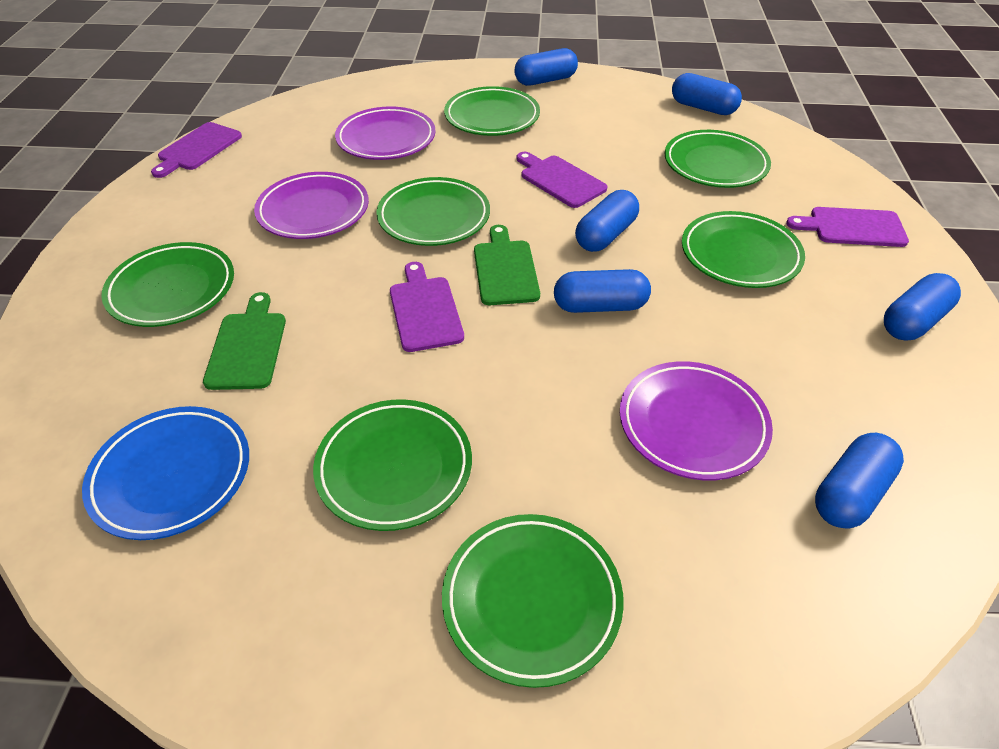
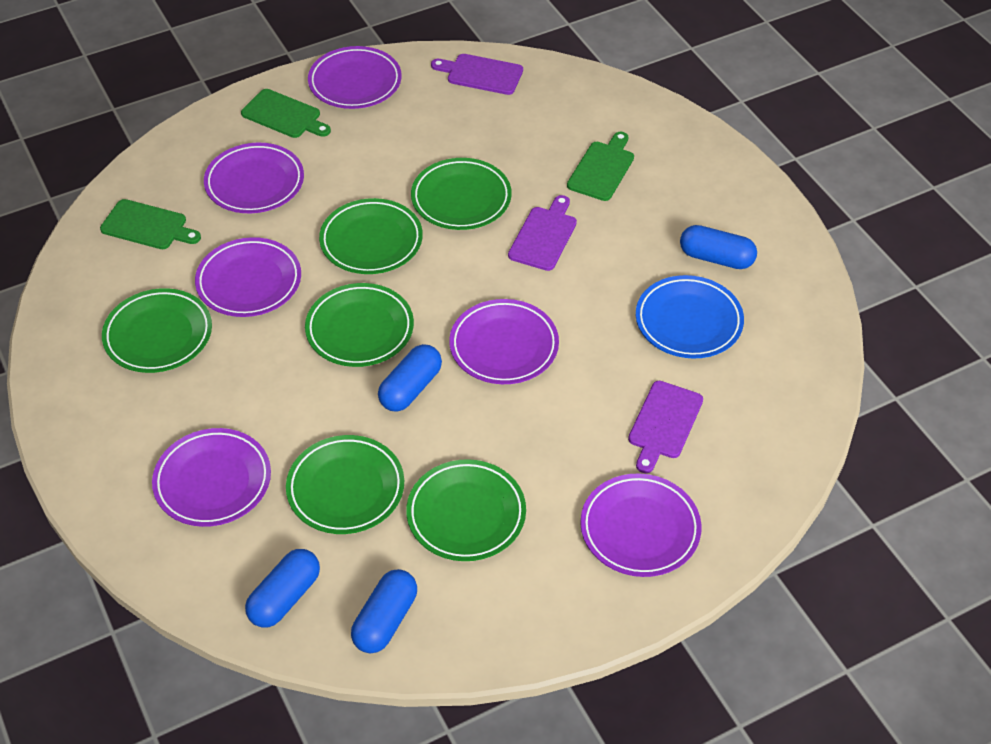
blue capsule: 6 -> 4
green cutting board: 2 -> 3
green plate: 7 -> 6
purple cutting board: 4 -> 3
purple plate: 3 -> 6

